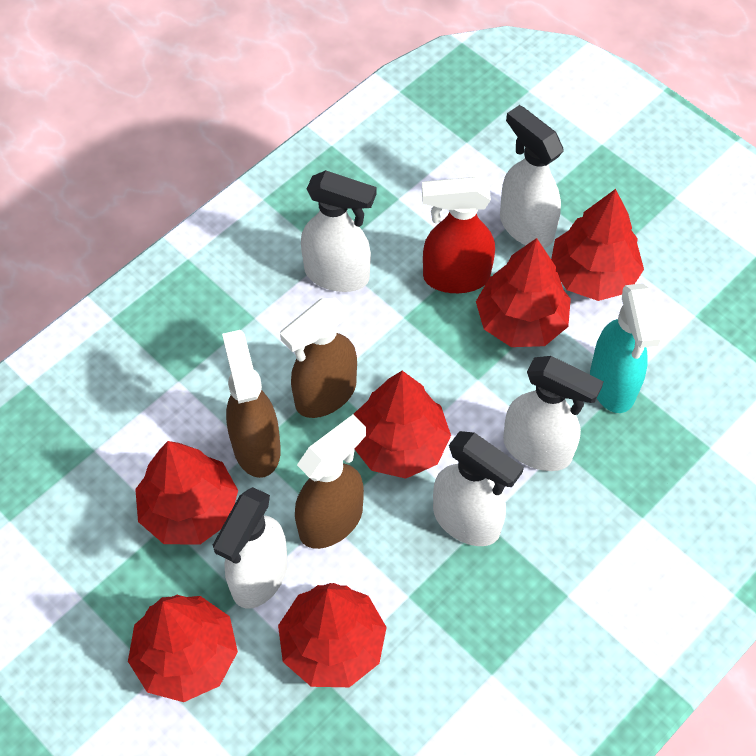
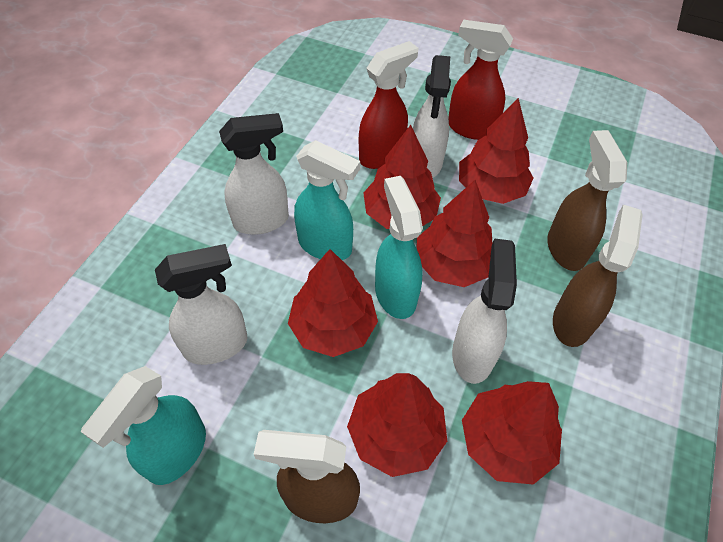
red spray bottle: 1 -> 2
turquoise spray bottle: 1 -> 3
white spray bottle: 5 -> 4

